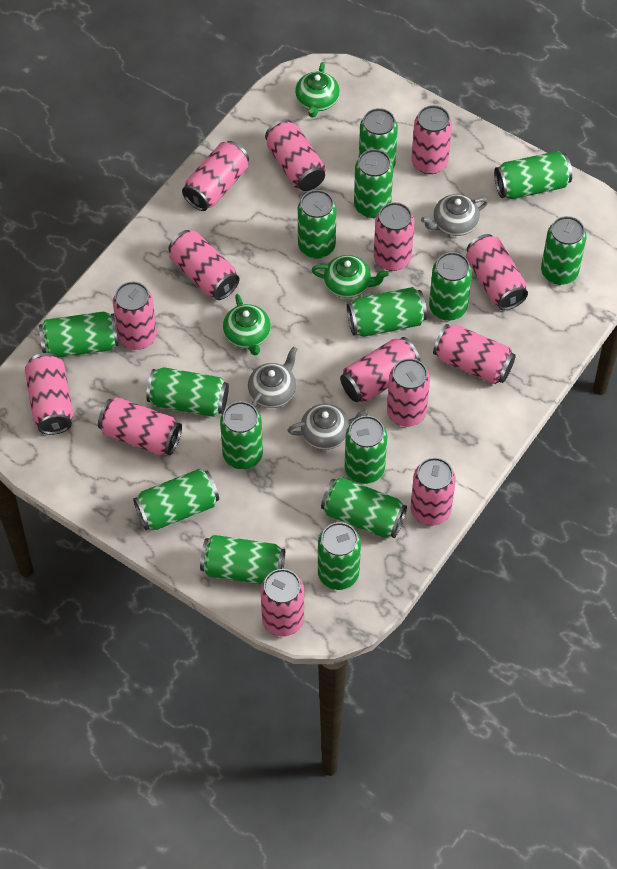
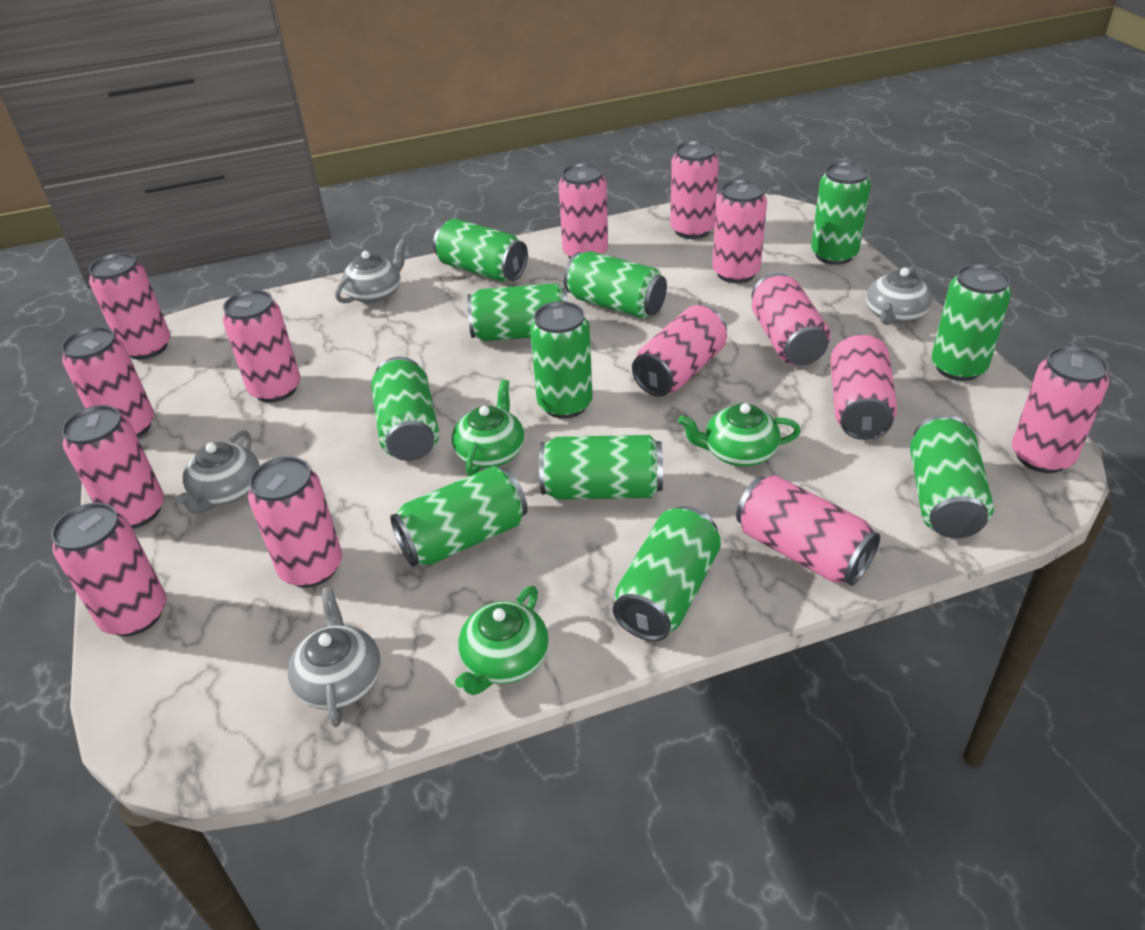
green can: 15 -> 11
grey teapot: 3 -> 4

